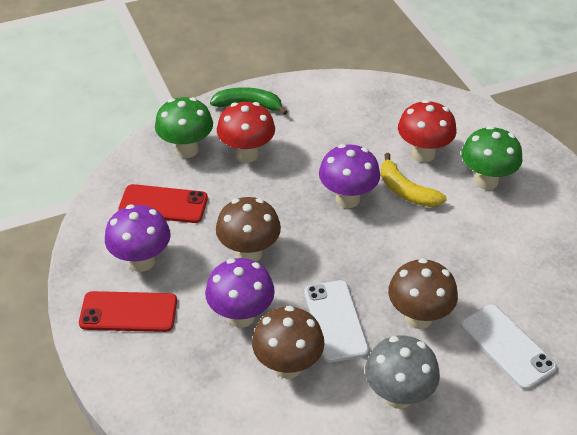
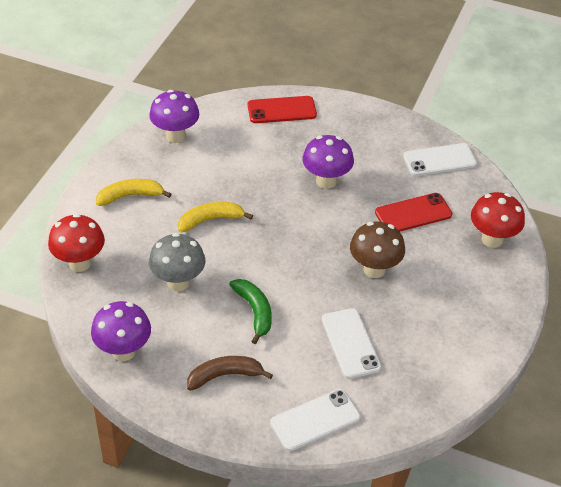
brown banana: 0 -> 1
brown mushroom: 3 -> 1
green mushroom: 2 -> 0
white phone: 2 -> 3
yellow banana: 1 -> 2

